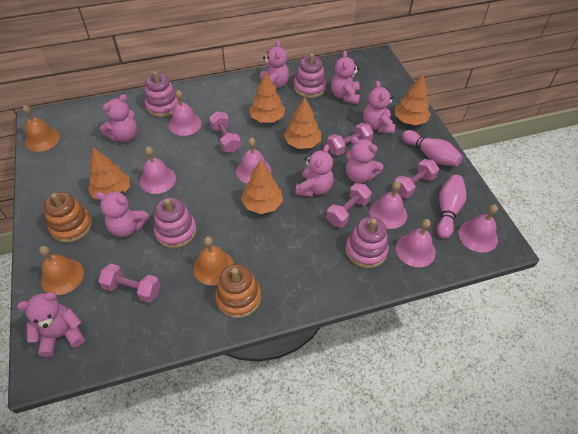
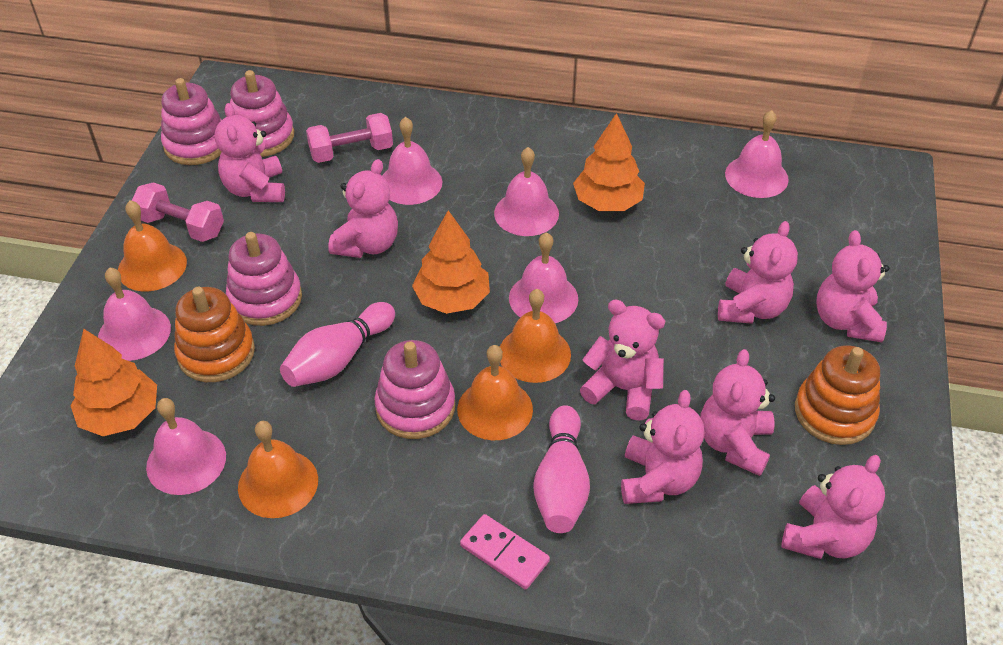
orange bell: 3 -> 4
orange tree: 5 -> 3
pink domino: 0 -> 1
pink dumbbell: 5 -> 2

